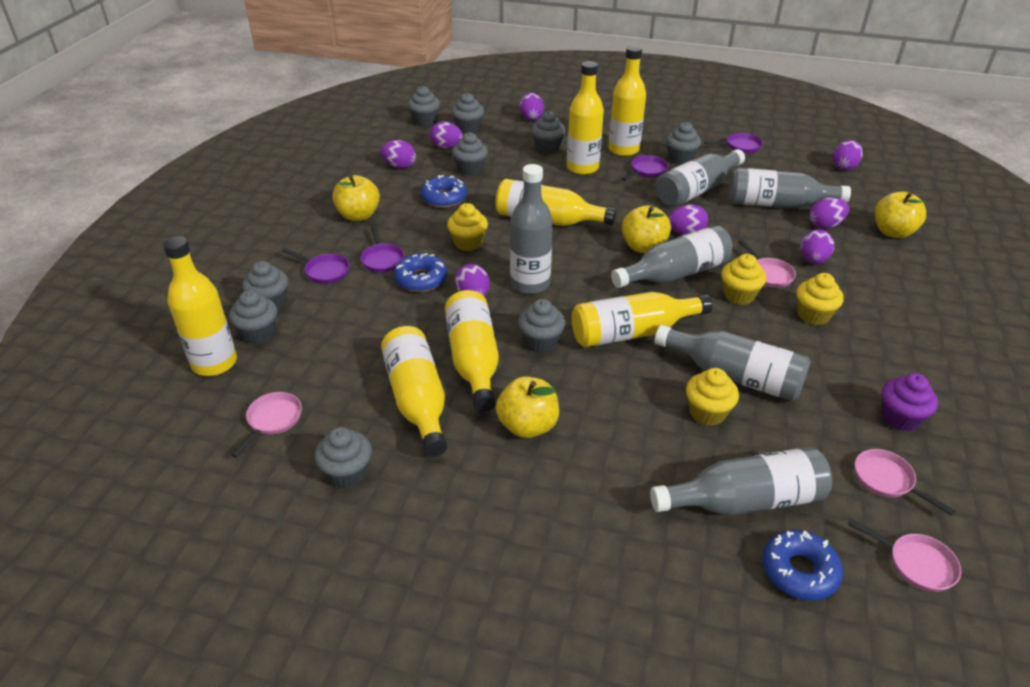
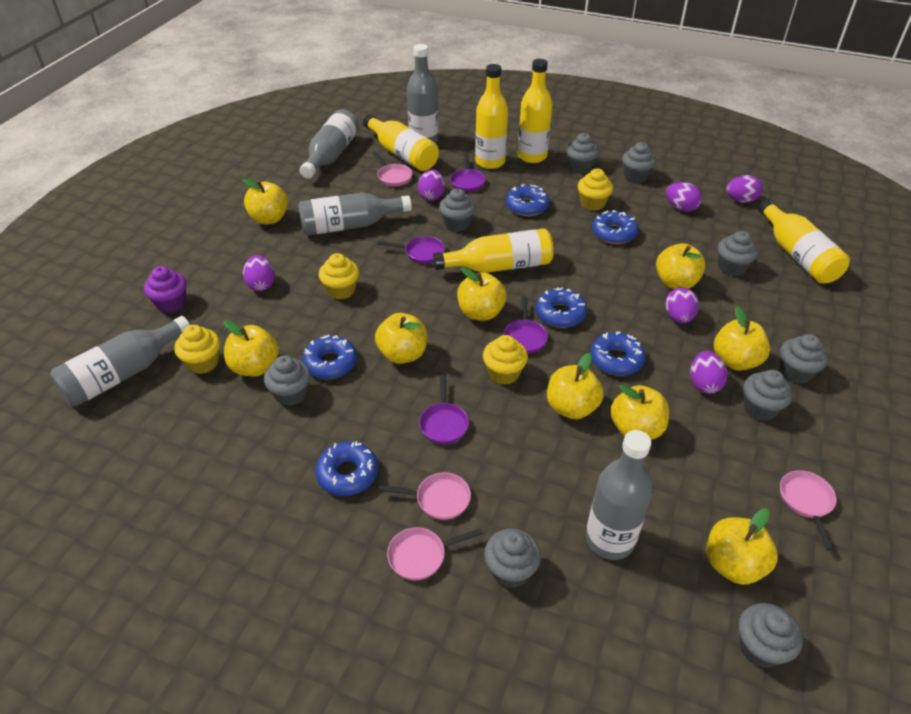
blue donut: 3 -> 6
grey bottle: 6 -> 5
purple egg: 8 -> 6
yellow apple: 4 -> 9
yellow bottle: 7 -> 5

